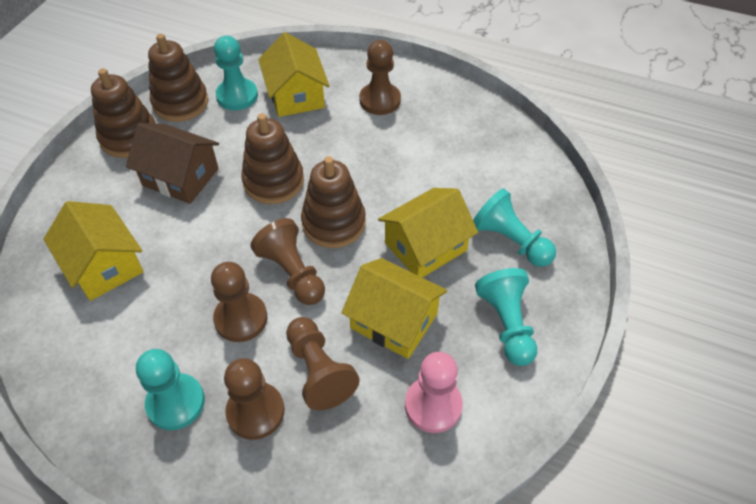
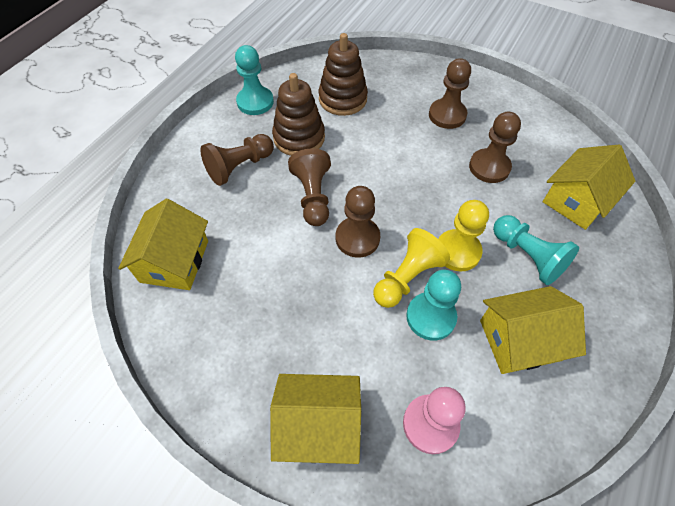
brown house: 1 -> 0
brown stacking toy: 4 -> 2
turquoise pawn: 4 -> 3
yellow pawn: 0 -> 2

